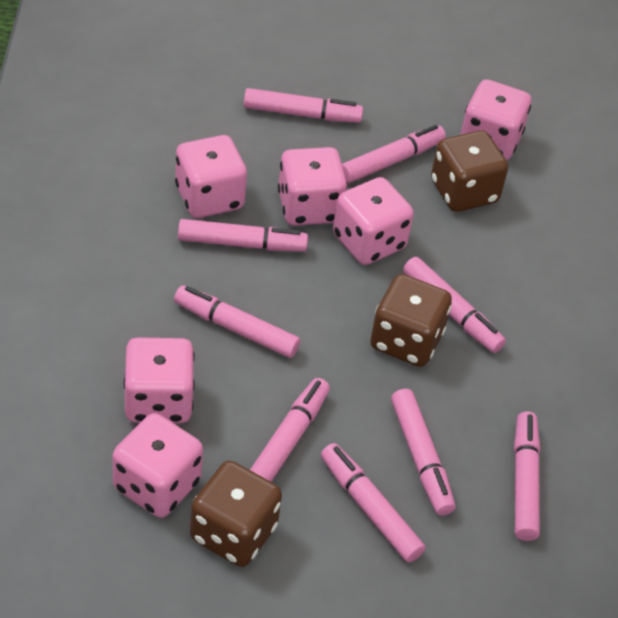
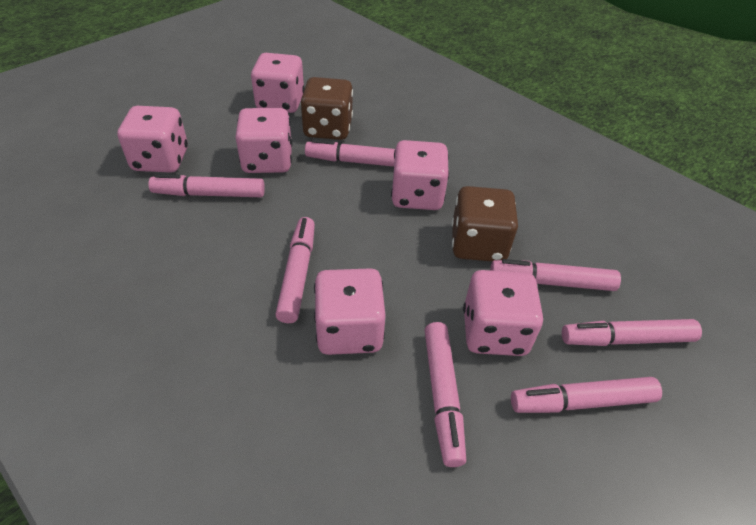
brown dice: 3 -> 2
pink marker: 9 -> 7

